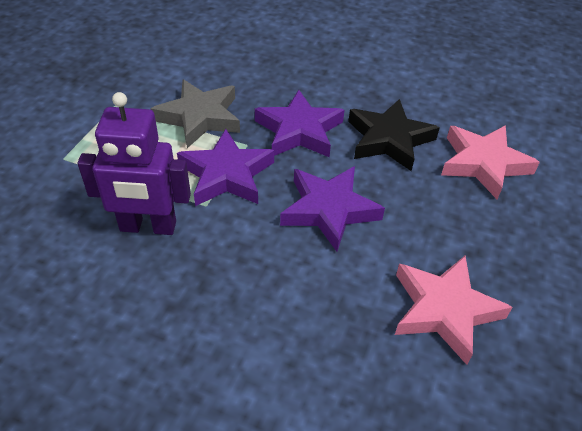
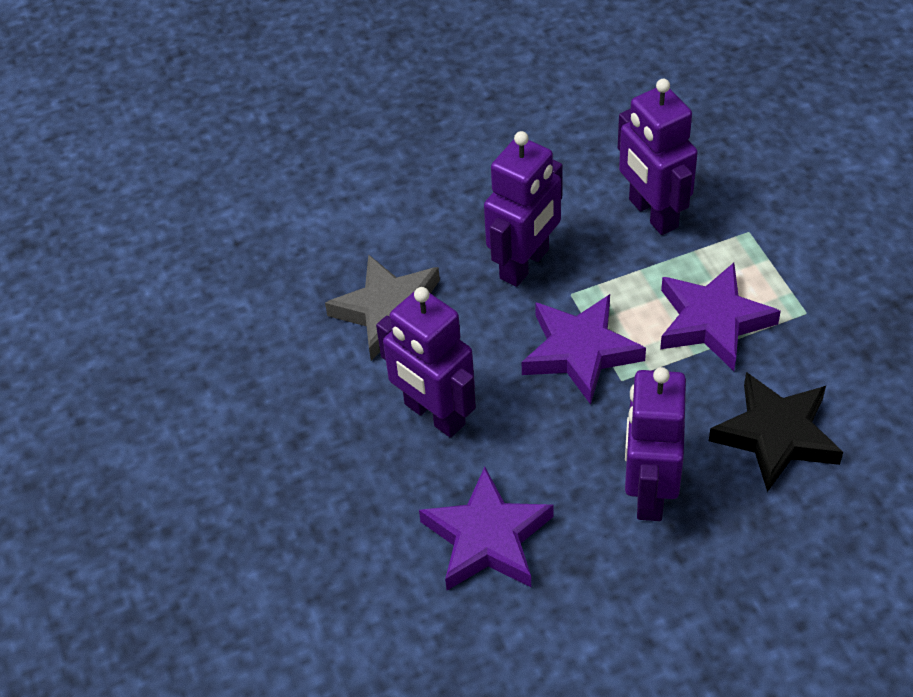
pink star: 2 -> 0
purple robot: 1 -> 4

